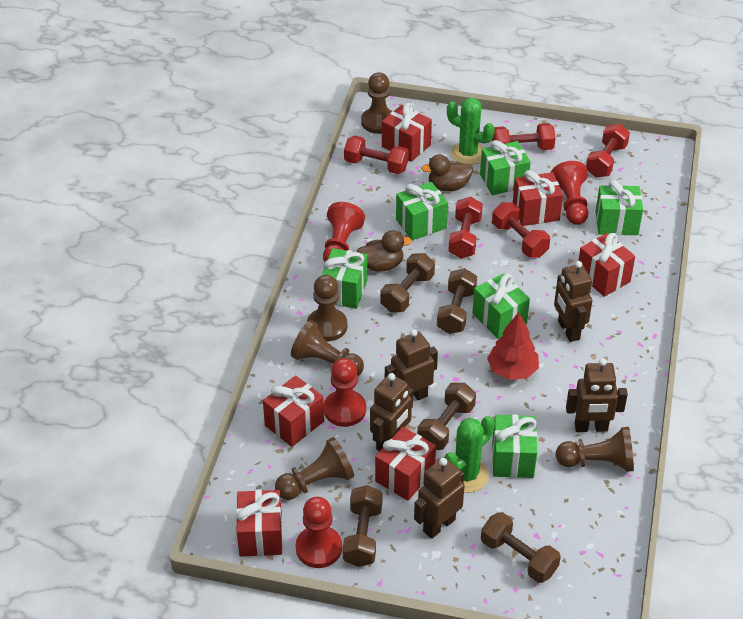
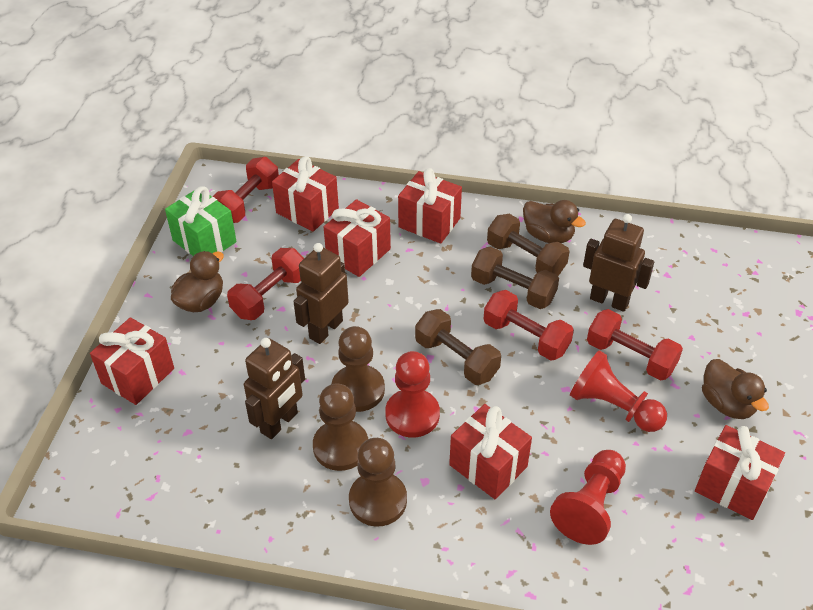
brown duck: 2 -> 3
brown dumbbell: 5 -> 3
brown pawn: 5 -> 3
brown robot: 5 -> 3
green cactus: 2 -> 0
green gift: 6 -> 1
red dumbbell: 5 -> 4
red pawn: 4 -> 3
red tree: 1 -> 0

